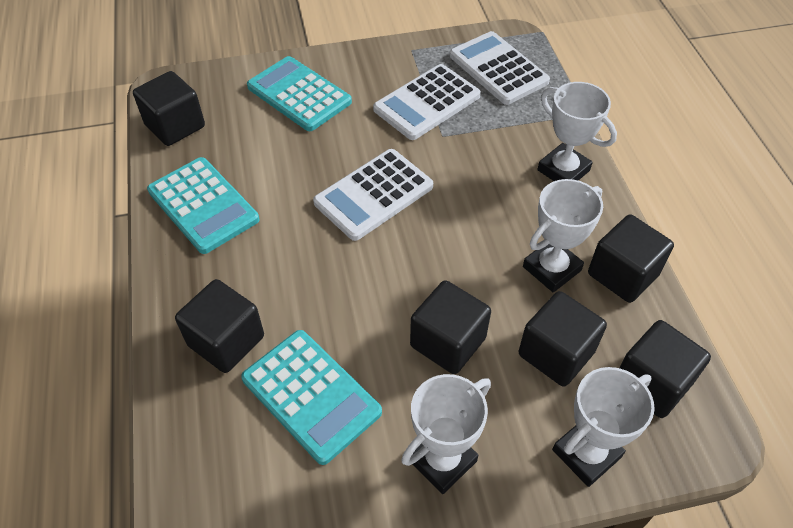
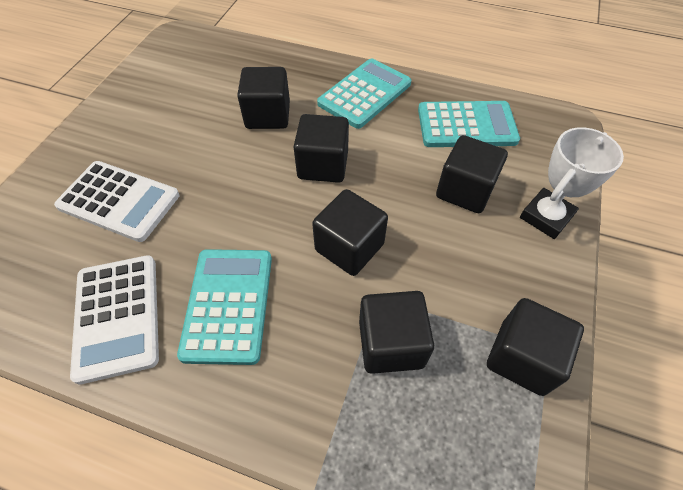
white calculator: 3 -> 2
white trophy: 4 -> 1

